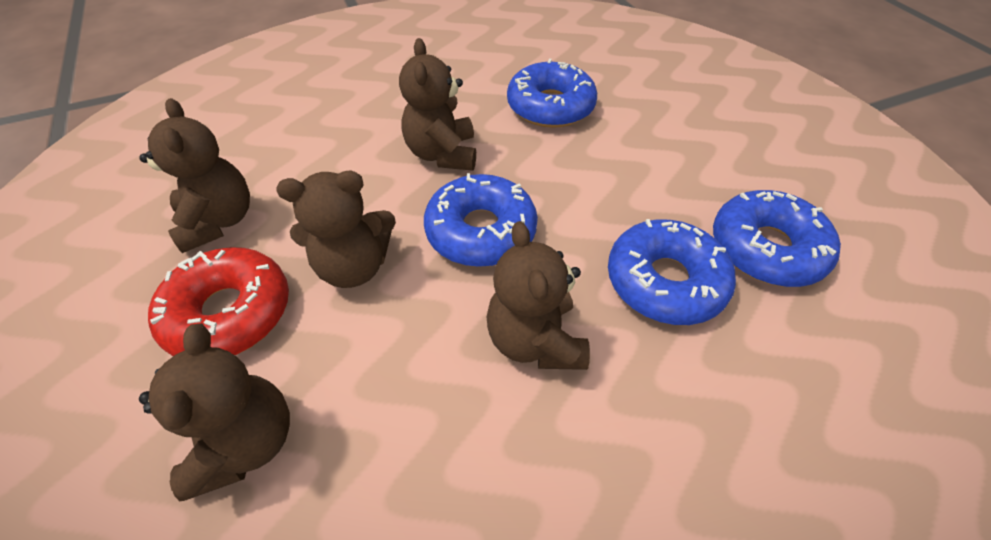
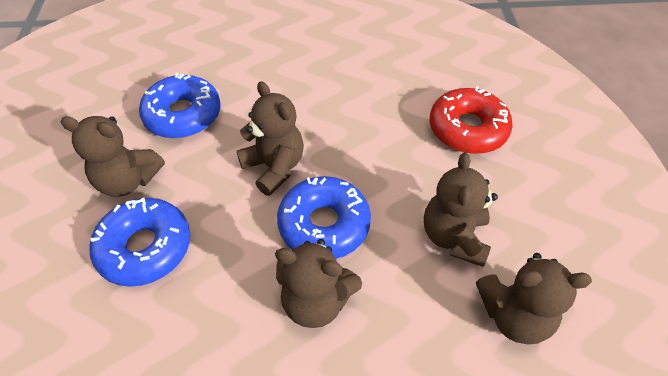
blue donut: 4 -> 3

